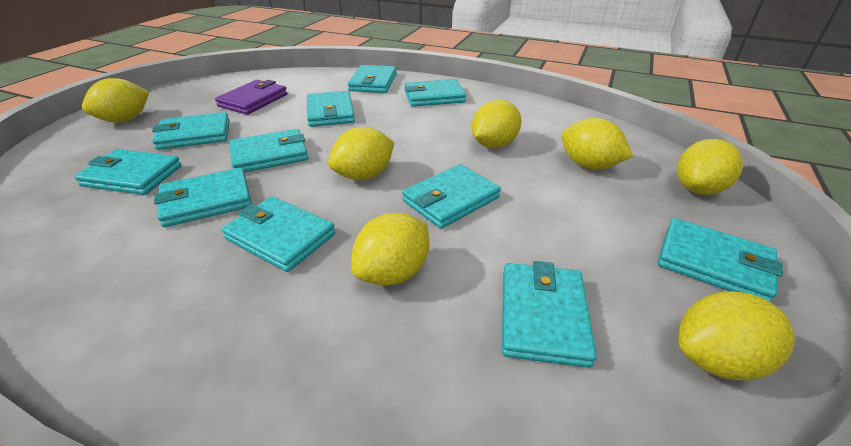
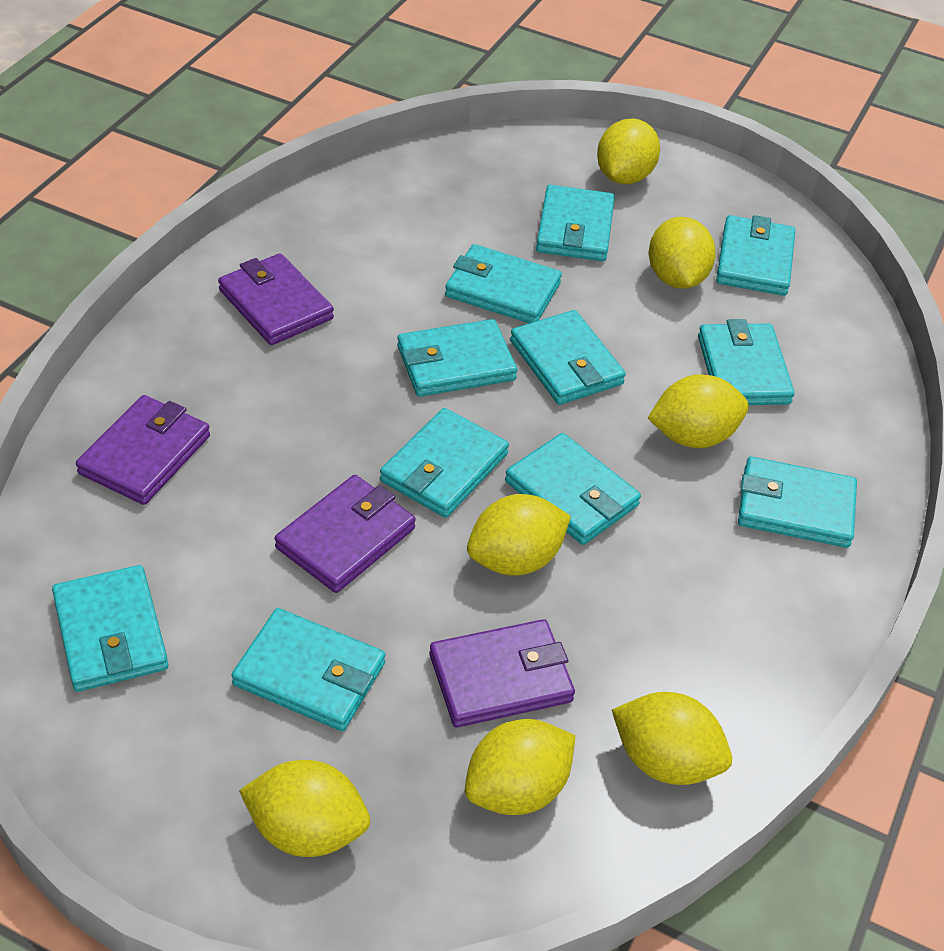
purple wallet: 1 -> 4

